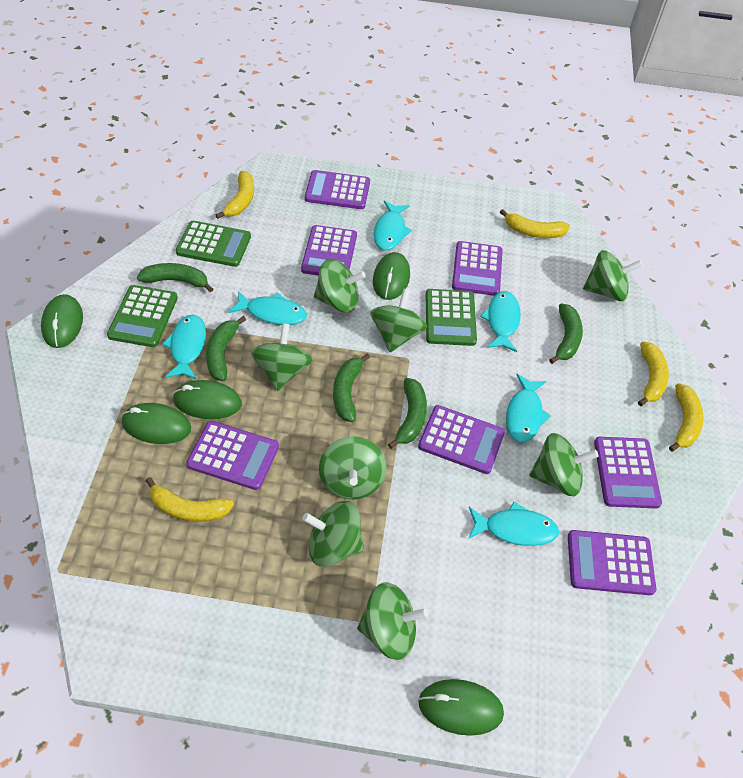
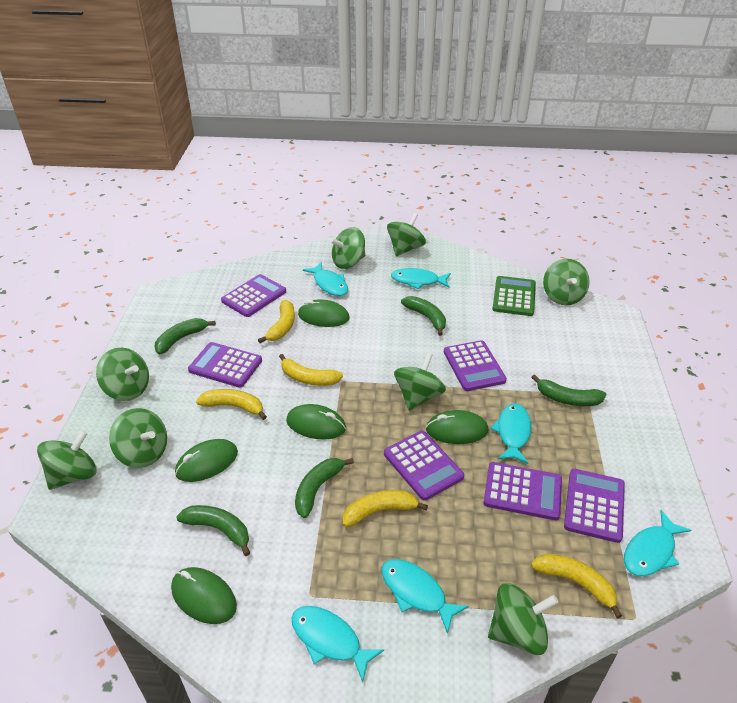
green calculator: 3 -> 1
purple calculator: 7 -> 6

